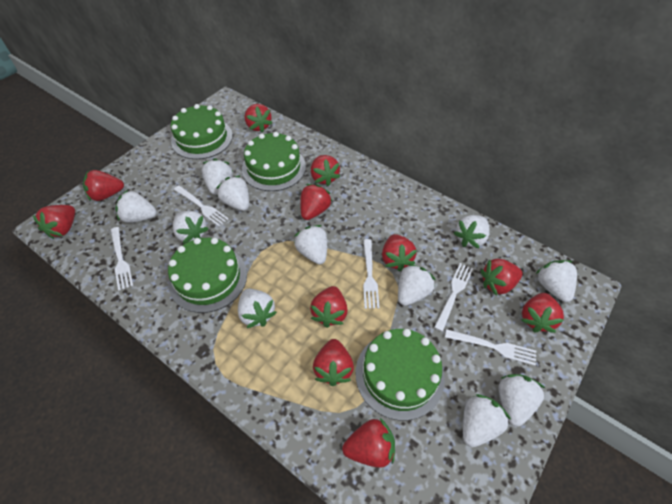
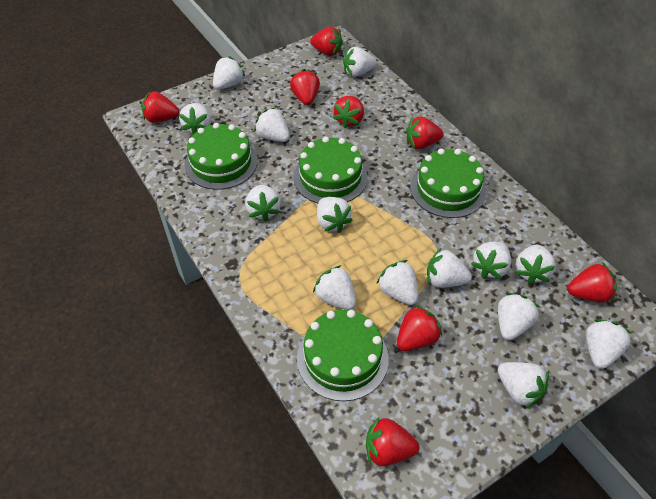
red strawberry: 11 -> 8
white fork: 5 -> 0
white strawberry: 11 -> 14

